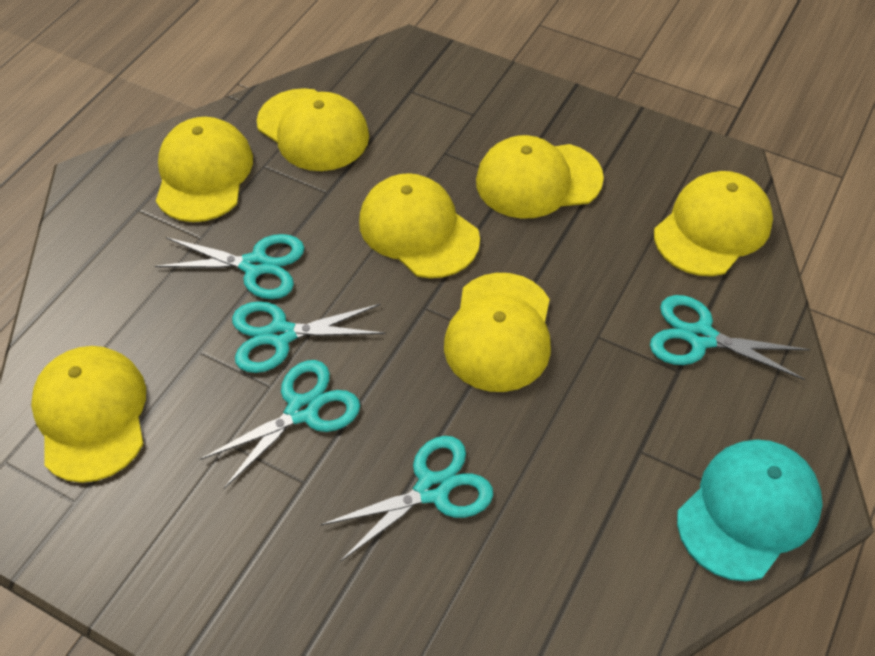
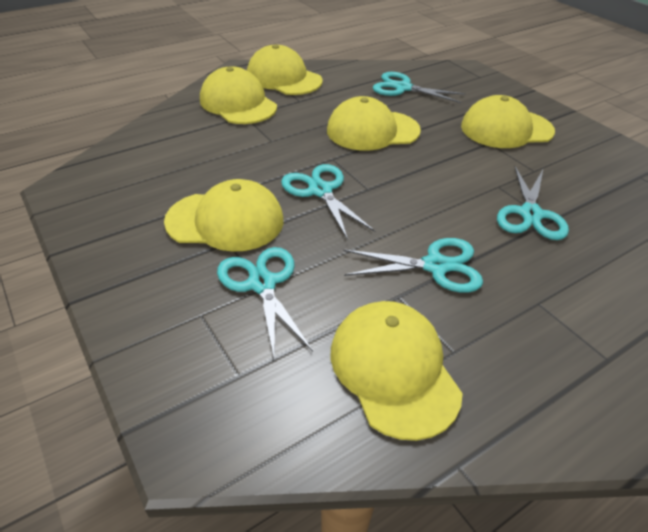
turquoise cap: 1 -> 0
yellow cap: 7 -> 6

